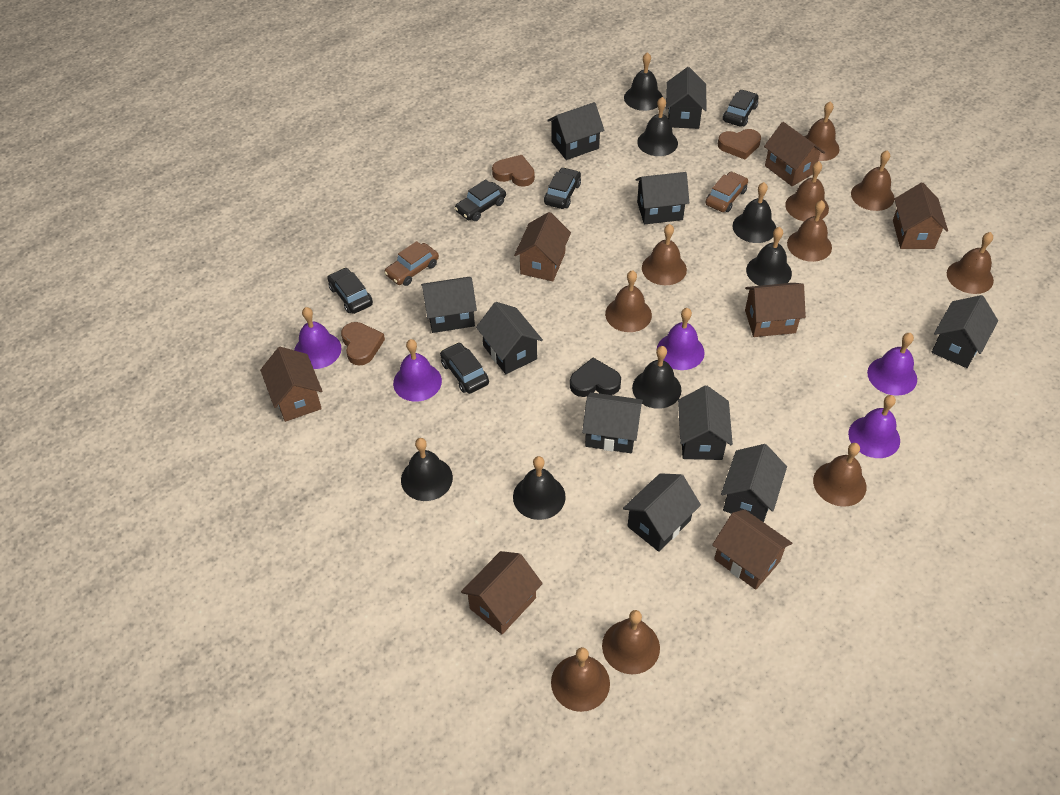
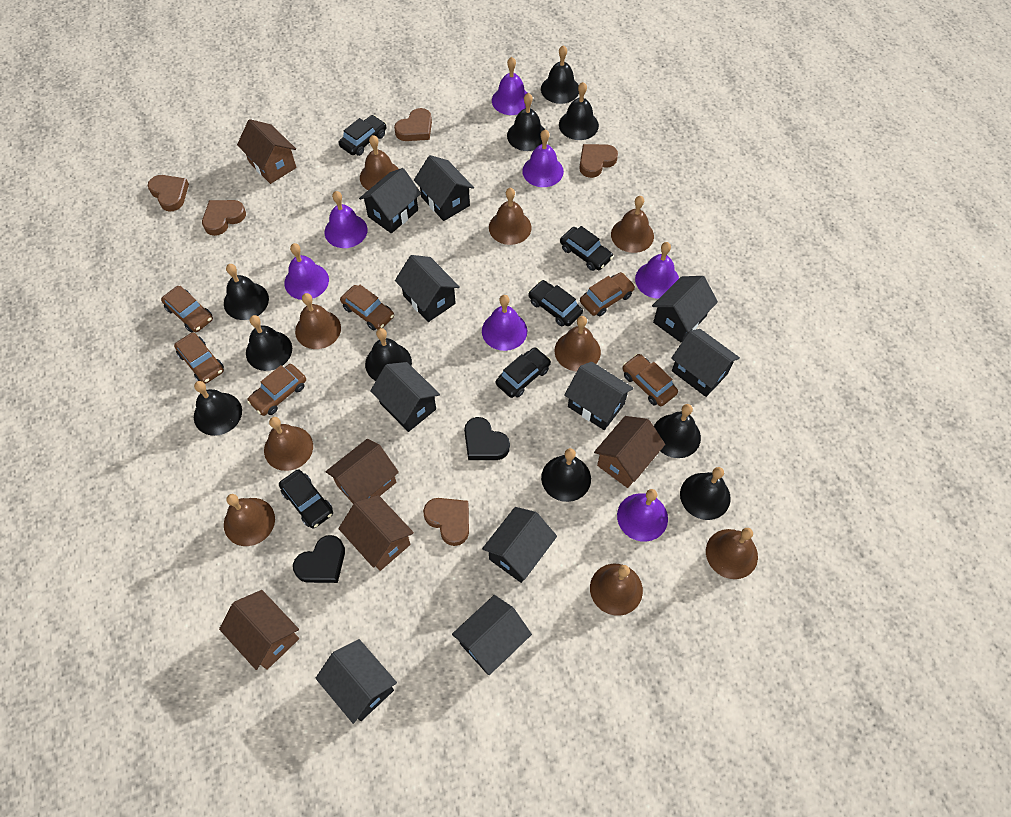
black bell: 7 -> 10
black heart: 1 -> 2
brown bell: 10 -> 9
brown car: 2 -> 6
brown heart: 3 -> 5
brown house: 7 -> 5
purple bell: 5 -> 7

